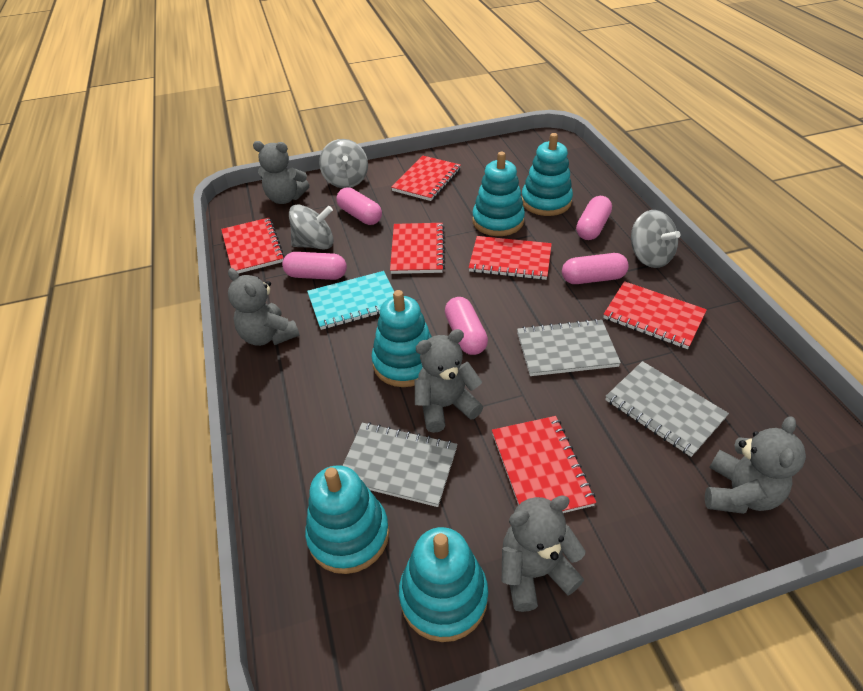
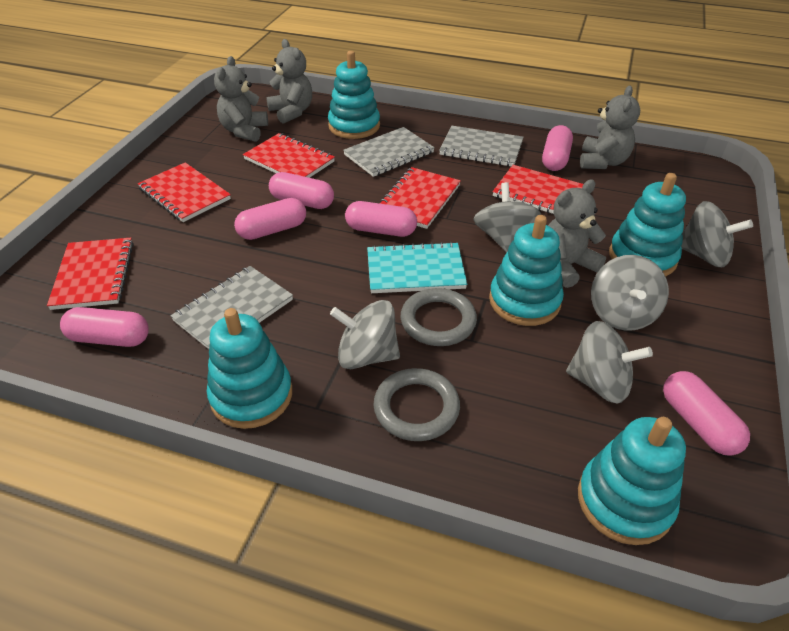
grey ring: 0 -> 2
grey spinning top: 3 -> 5
grey teddy bear: 5 -> 4
pink capsule: 5 -> 6
red notebook: 6 -> 5

